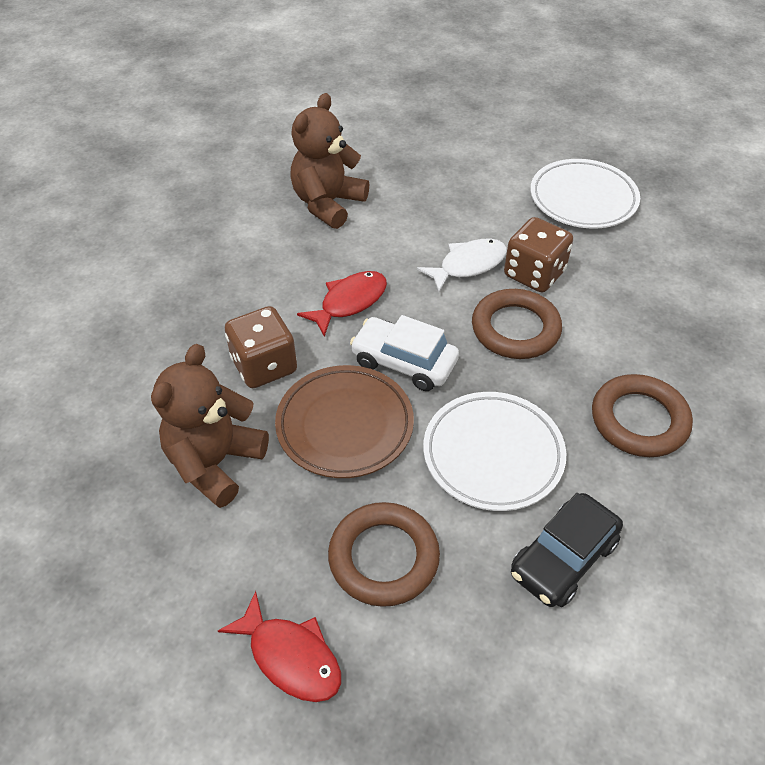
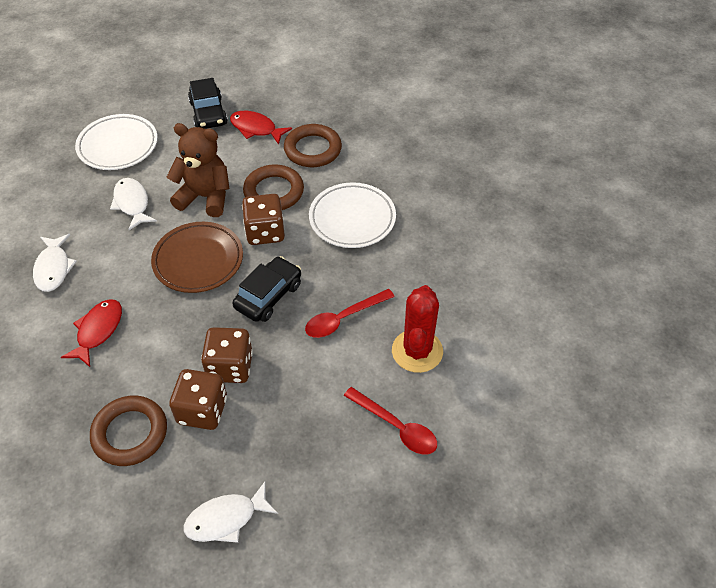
black car: 1 -> 2
brown dice: 2 -> 3
brown teddy bear: 2 -> 1
red cactus: 0 -> 1
red spoon: 0 -> 2
white car: 1 -> 0
white fish: 1 -> 3

